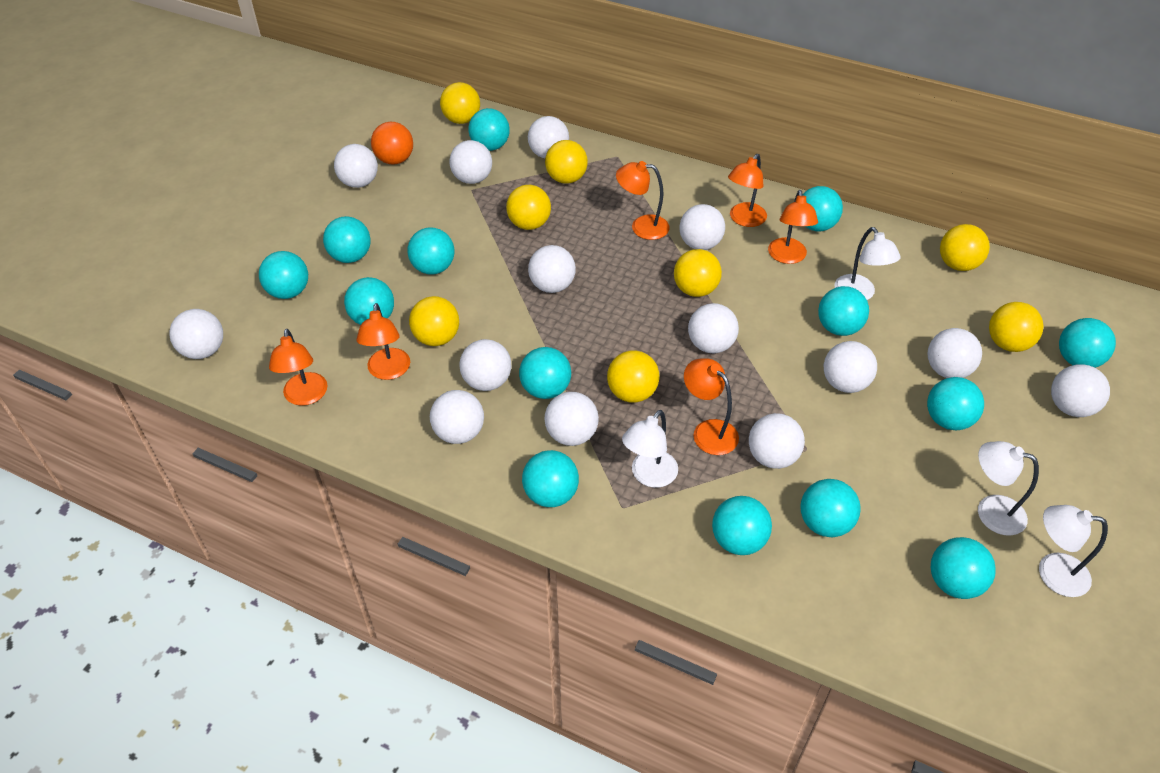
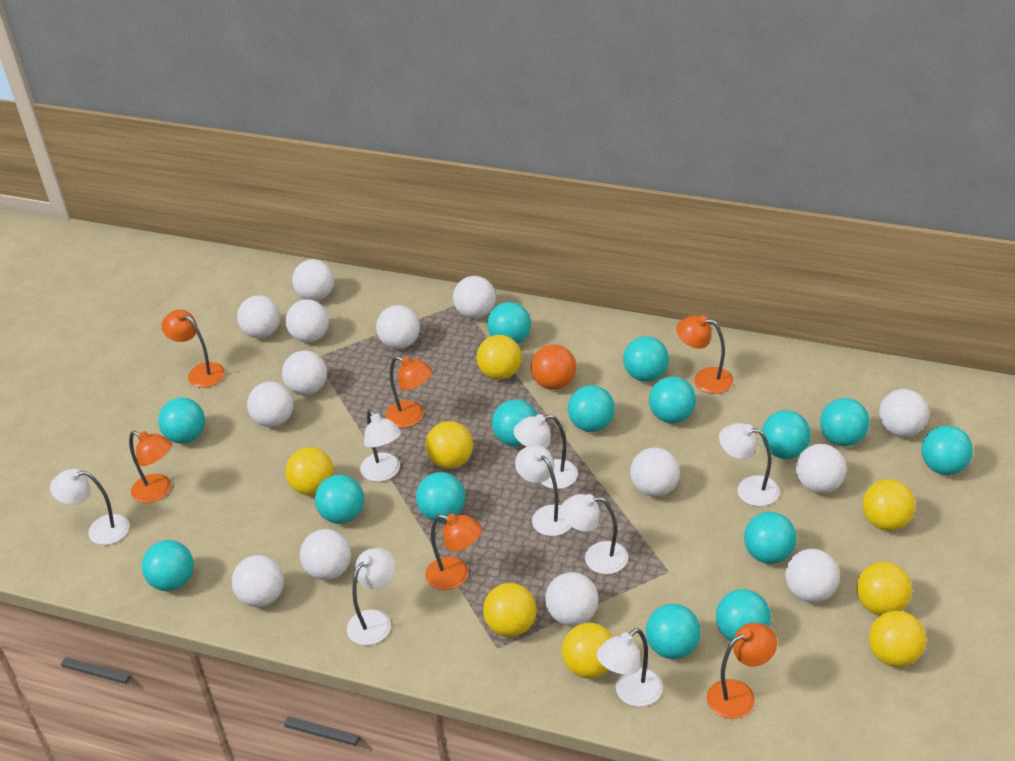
turquoise ball: 14 -> 15
white lamp: 4 -> 8

